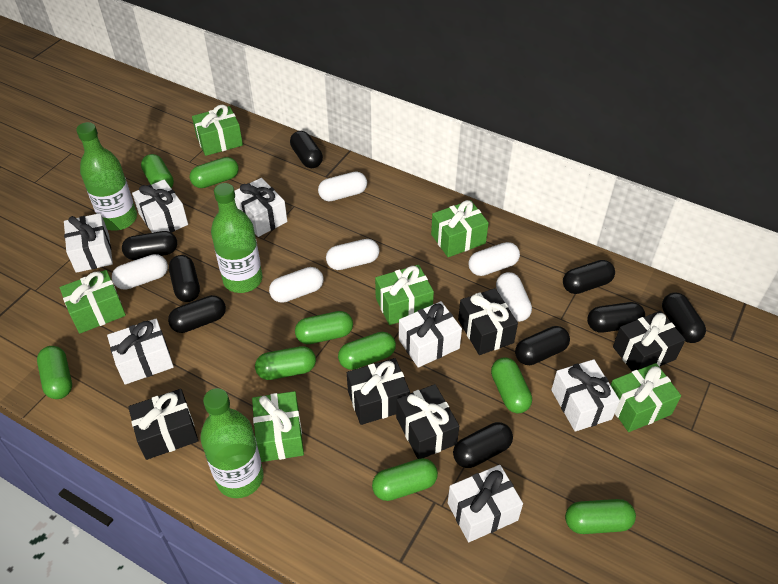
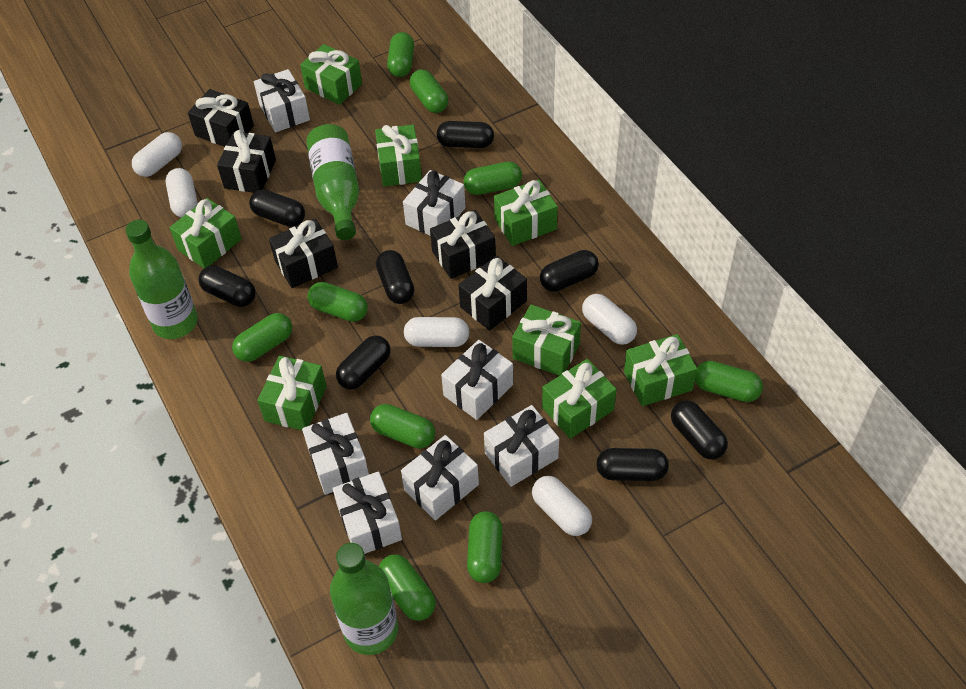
black capsule: 9 -> 8
green gift: 6 -> 8
white capsule: 6 -> 5

